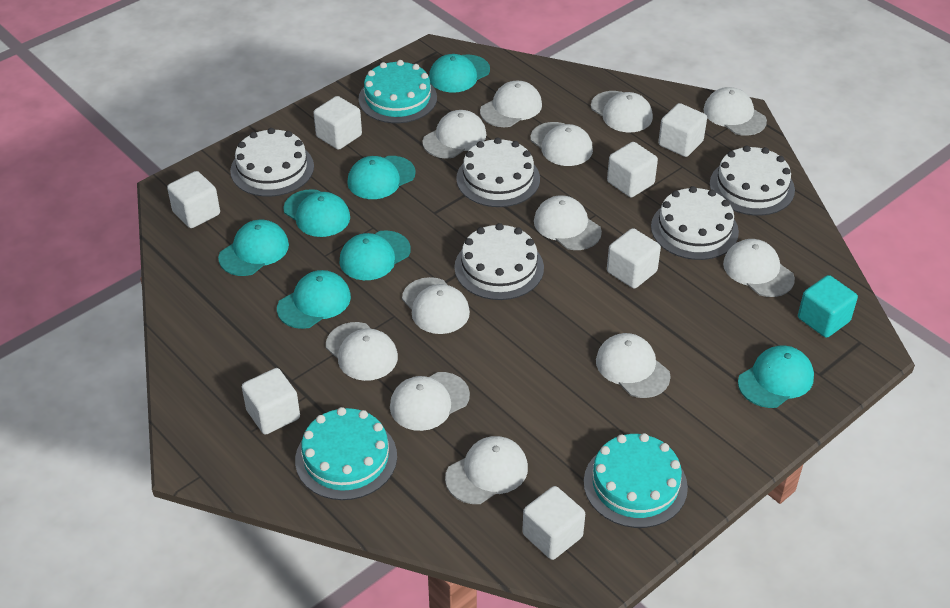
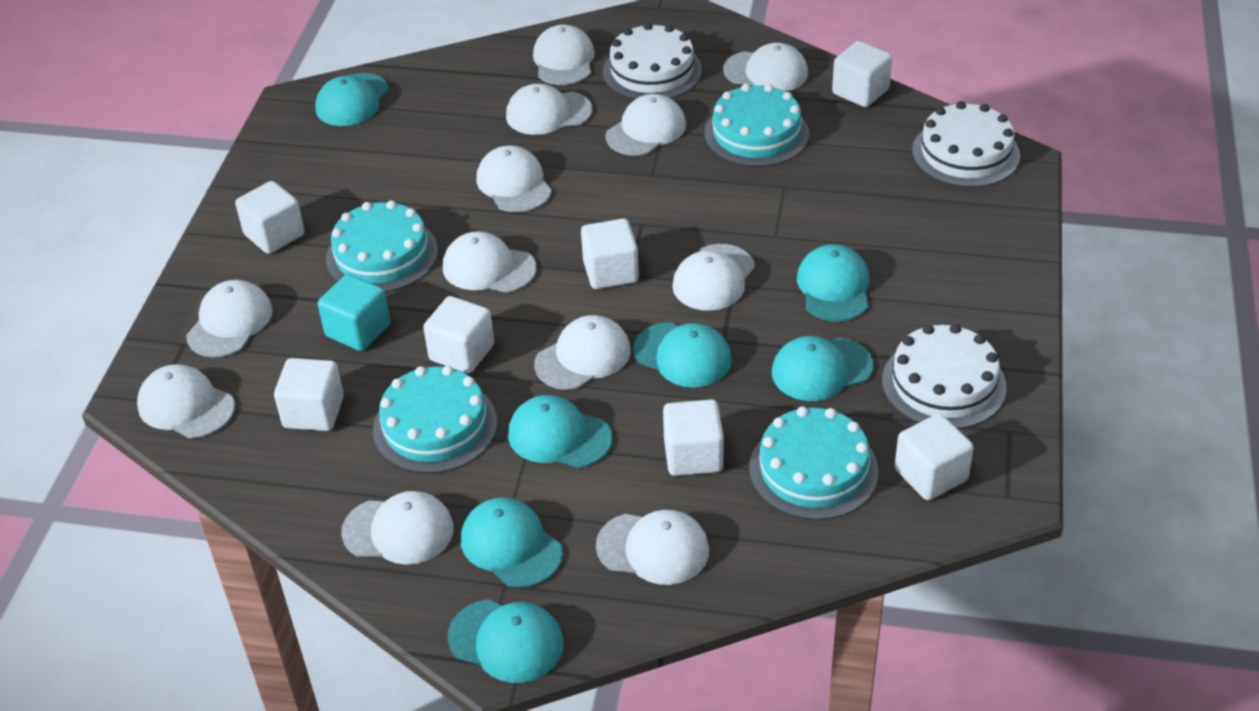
turquoise cake: 3 -> 4
white cake: 5 -> 3

